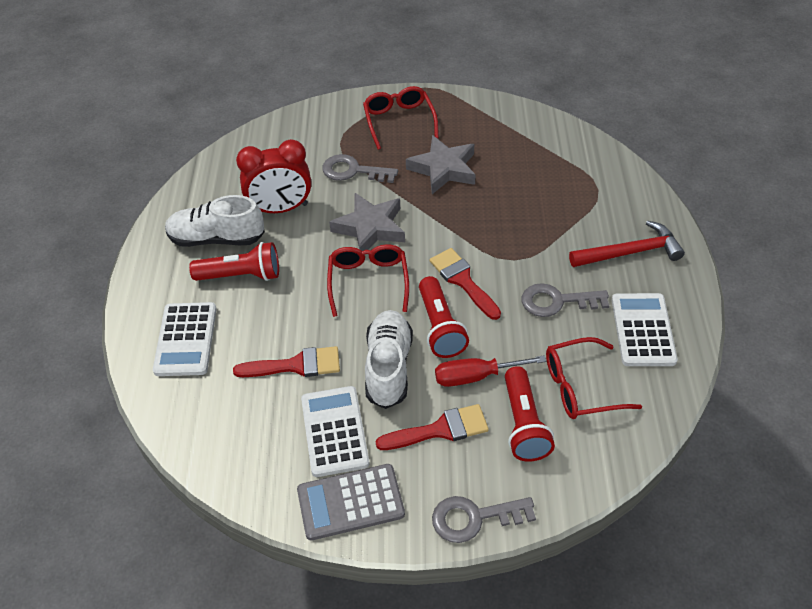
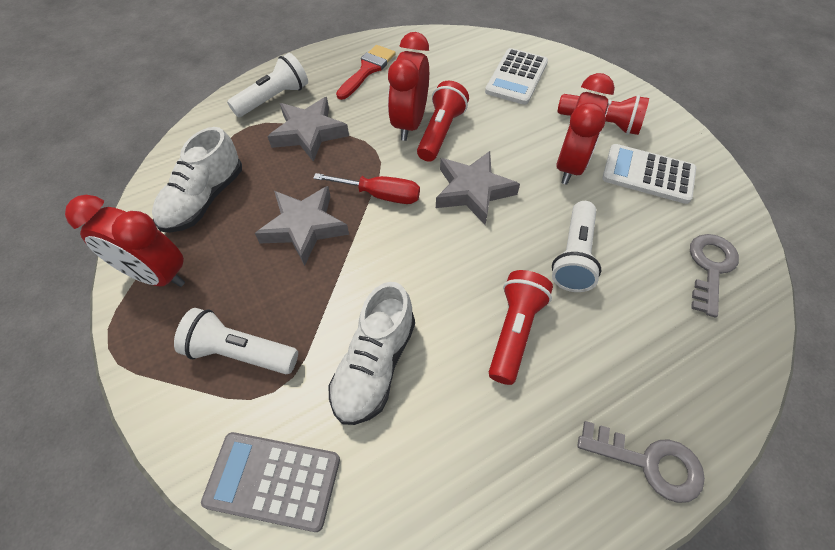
grey key: 3 -> 2
grey star: 2 -> 3
red brush: 3 -> 1
red clock: 1 -> 3
red glasses: 3 -> 0
red hammer: 1 -> 0
white calculator: 3 -> 2
white flashlight: 0 -> 3

